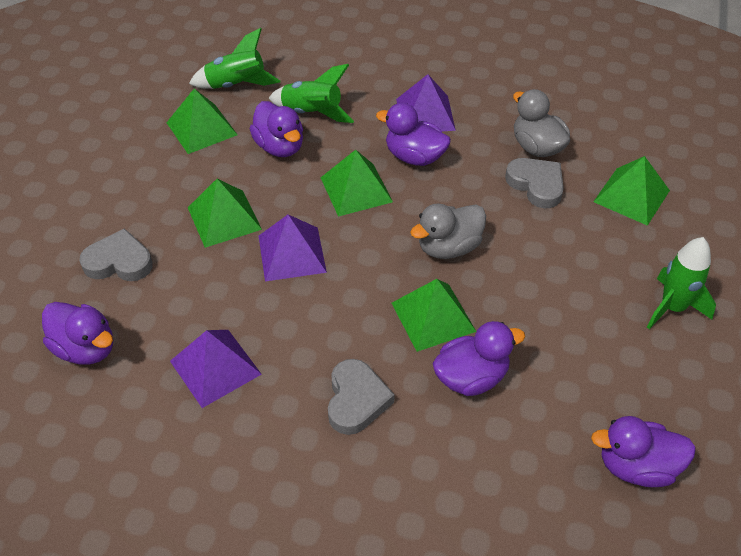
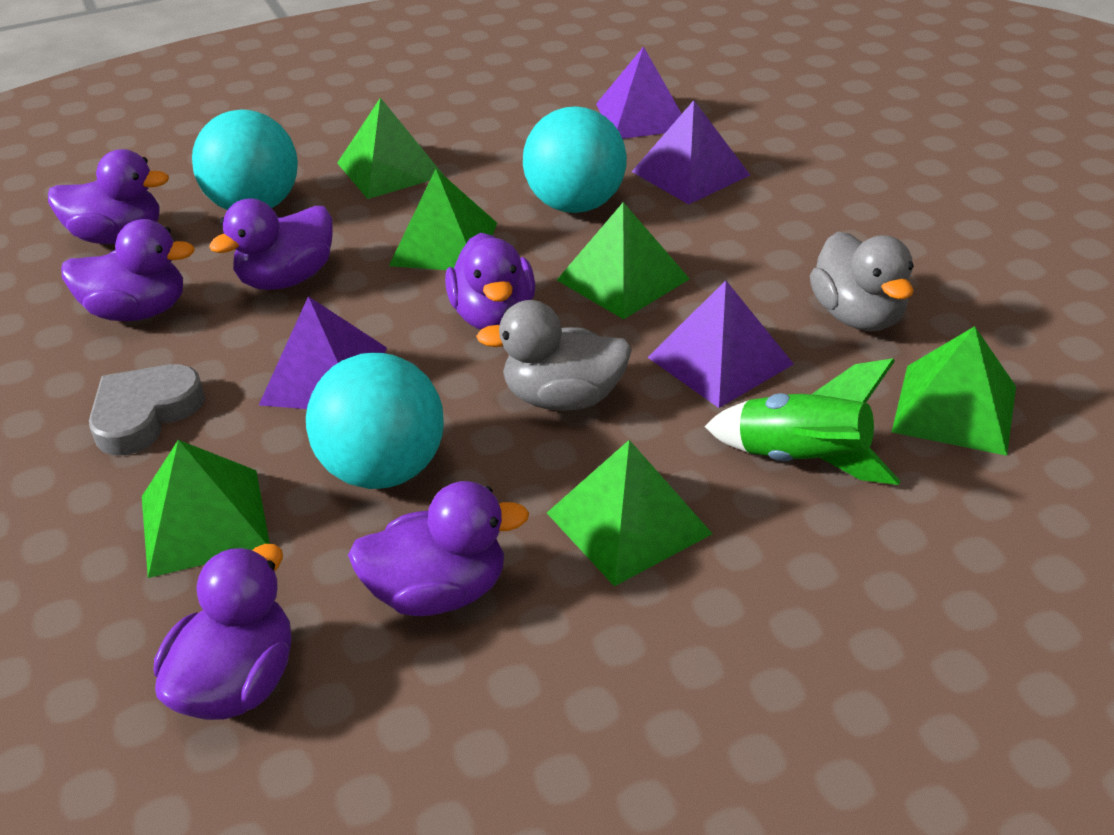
green pyramid: 5 -> 6
green rocket: 3 -> 1
grey heart: 3 -> 1
purple duck: 5 -> 6
purple pyramid: 3 -> 4
turquoise ball: 0 -> 3

